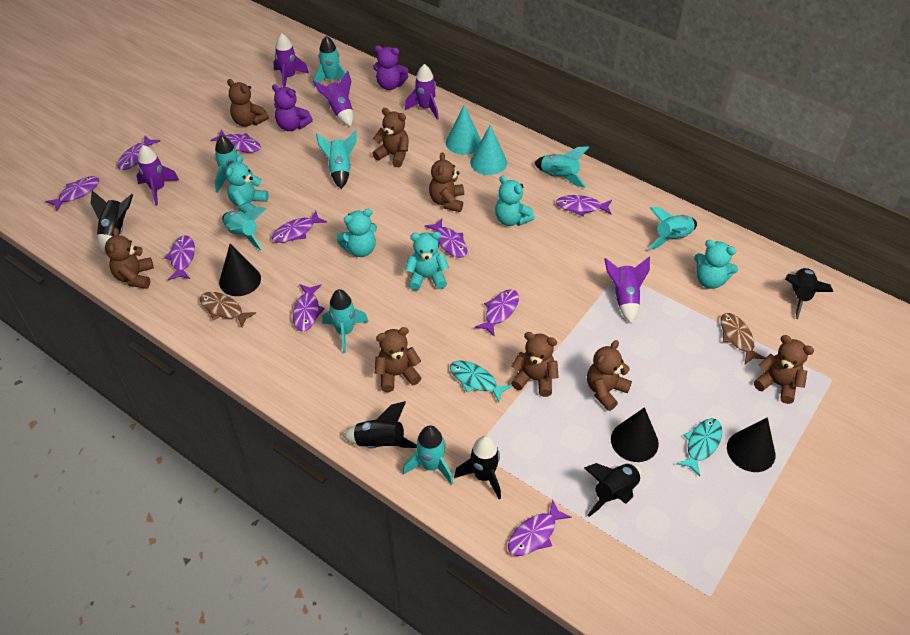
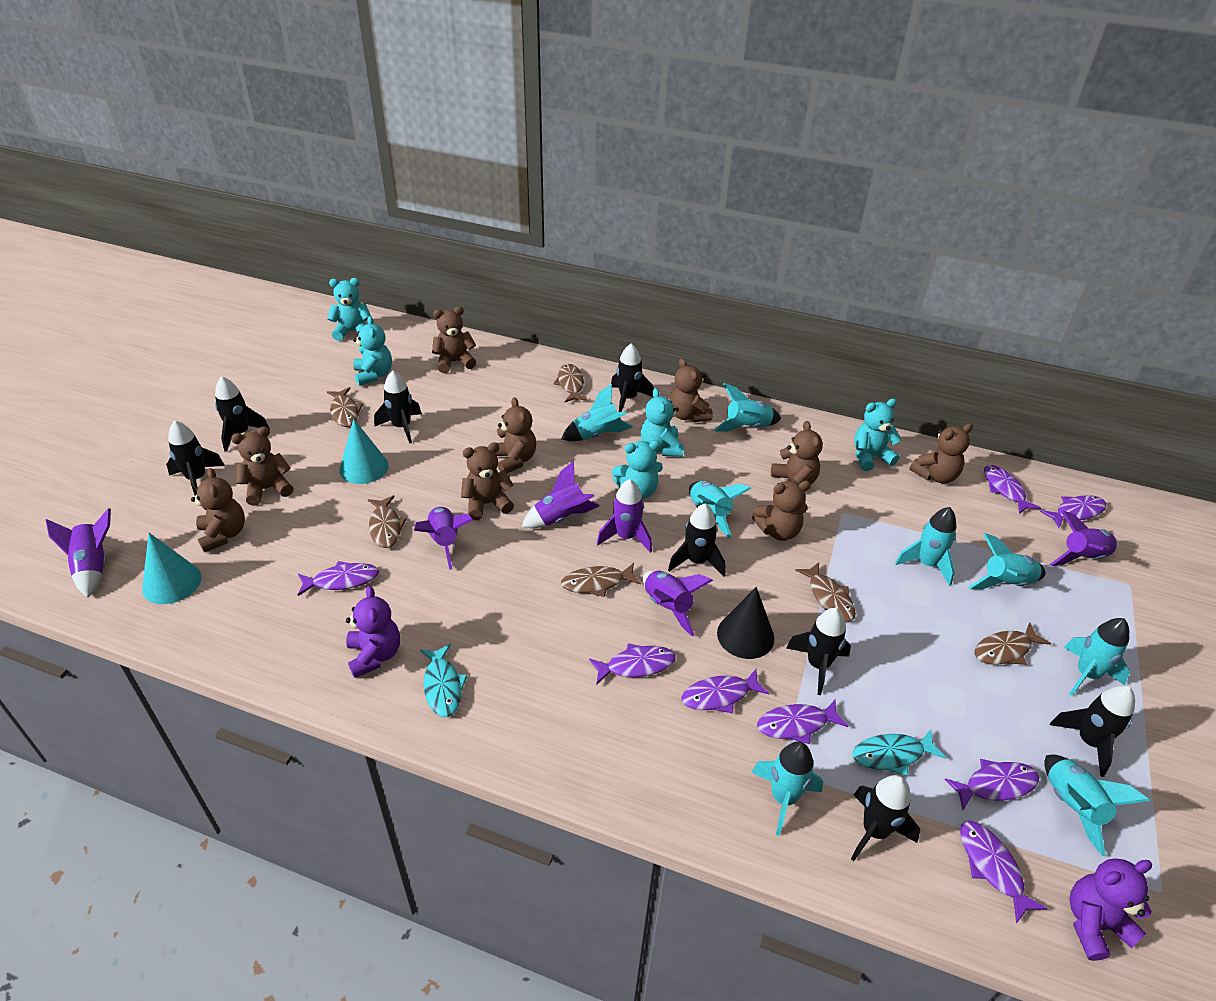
black cone: 3 -> 1
black rocket: 5 -> 8
brown fish: 2 -> 6
brown teddy bear: 8 -> 9
purple fish: 10 -> 8
purple rocket: 5 -> 6

